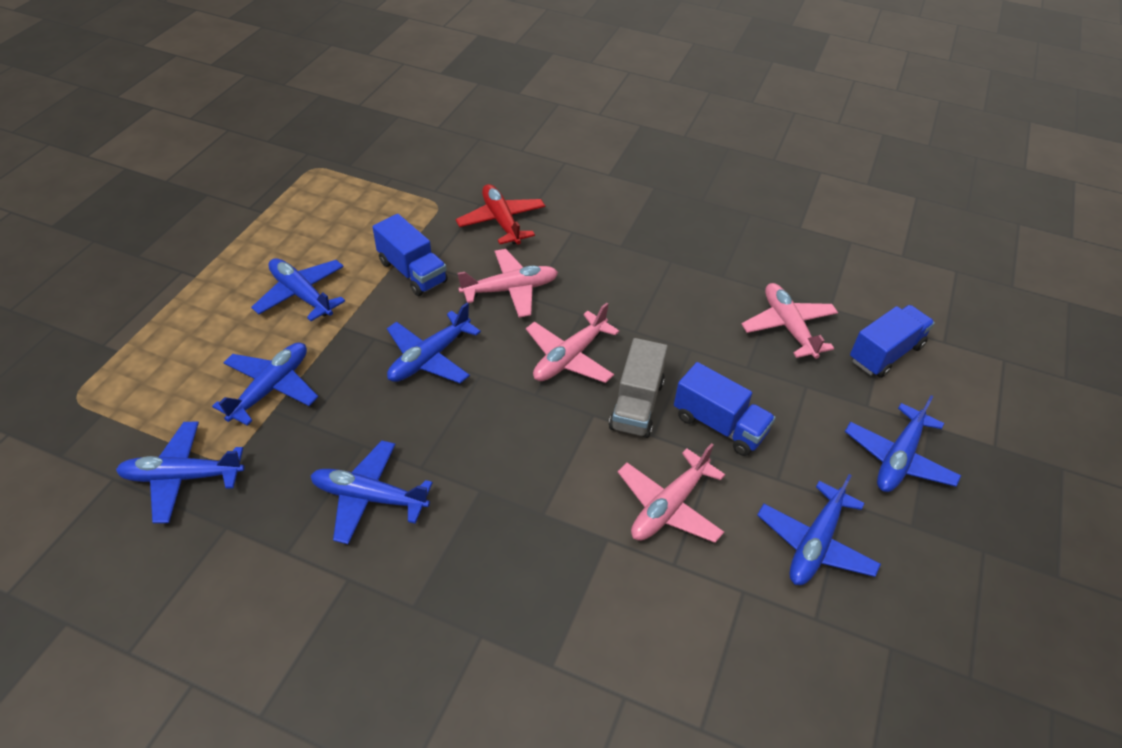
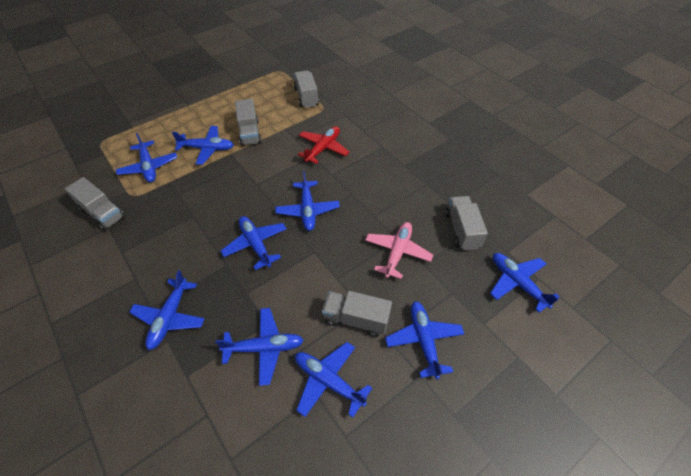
blue plane: 7 -> 9
blue truck: 3 -> 0
grey truck: 1 -> 5
pink plane: 4 -> 1

